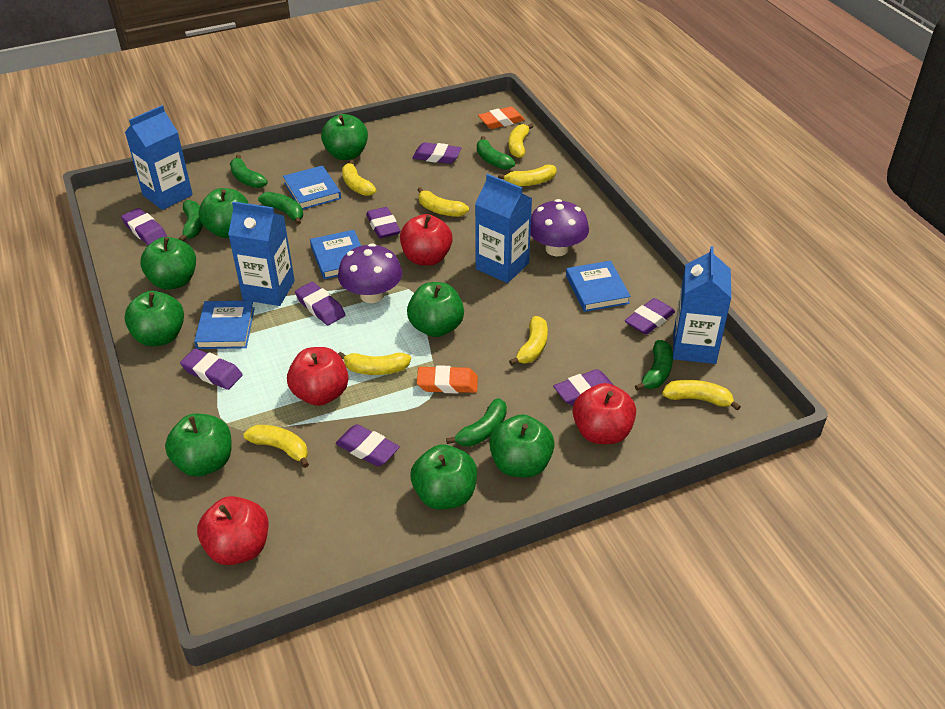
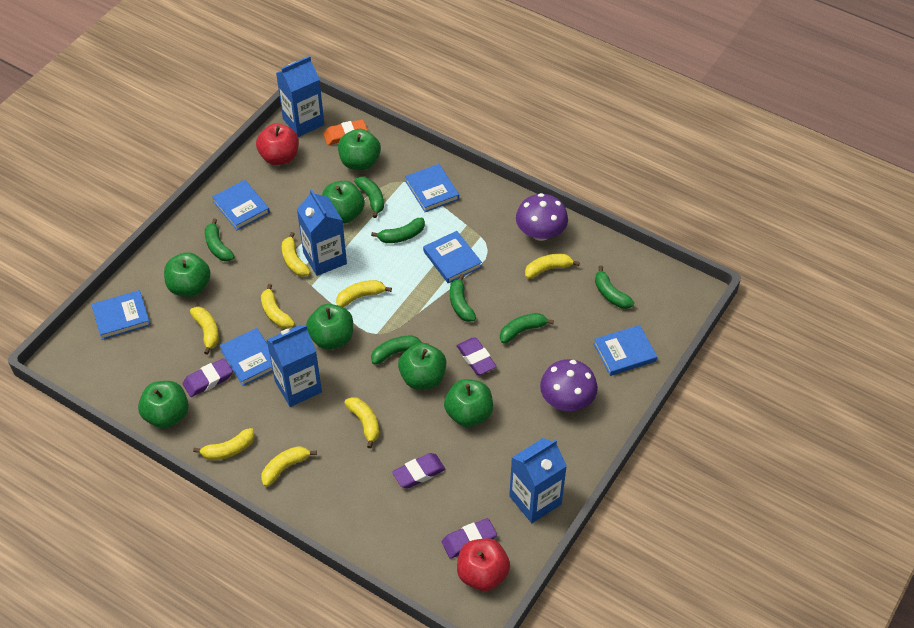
blue book: 4 -> 6
green apple: 8 -> 7
green banana: 6 -> 7
orange eraser: 2 -> 1
purple eraser: 8 -> 4
red apple: 4 -> 2

